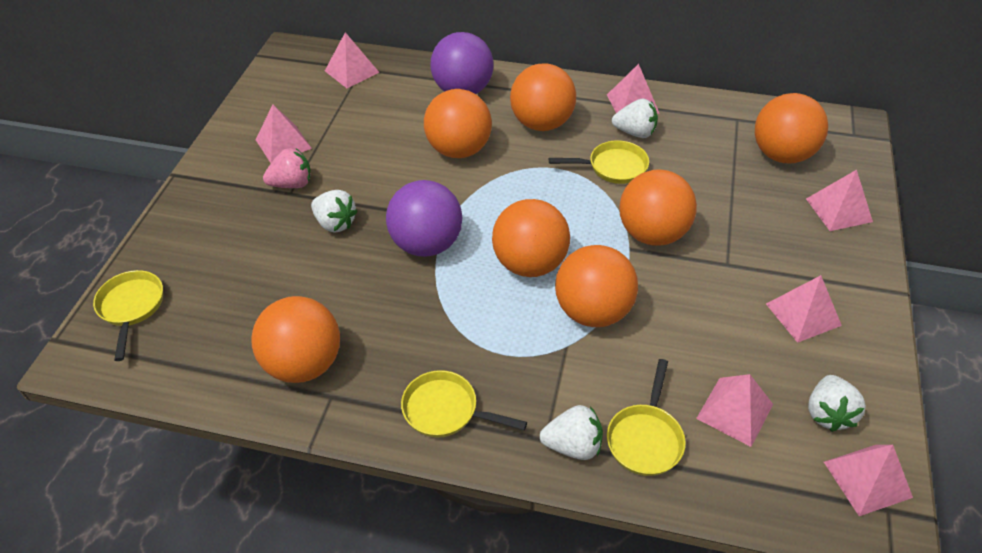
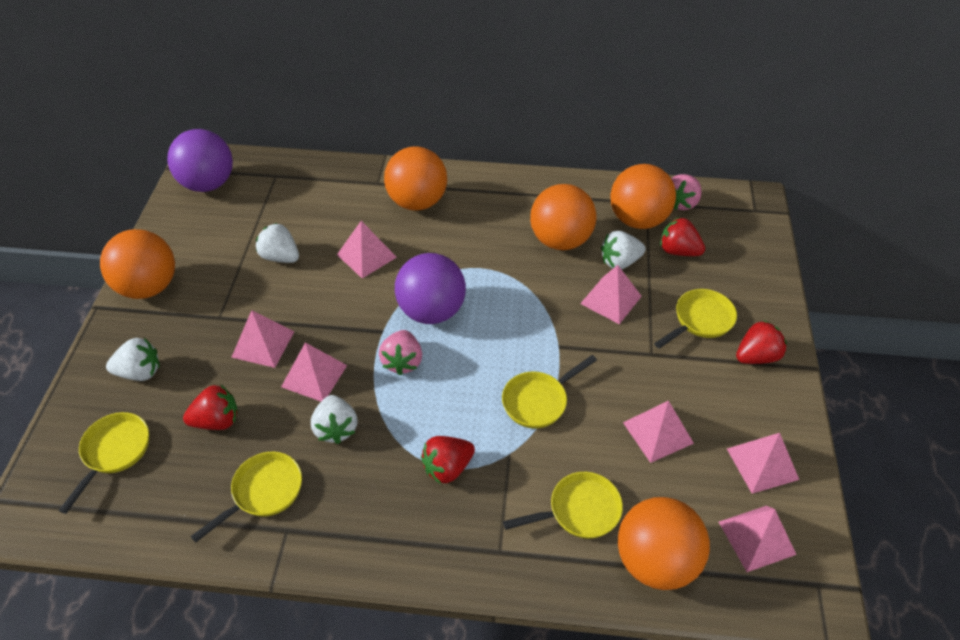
orange ball: 7 -> 5
pink strawberry: 1 -> 2
red strawberry: 0 -> 4
yellow pan: 4 -> 5

